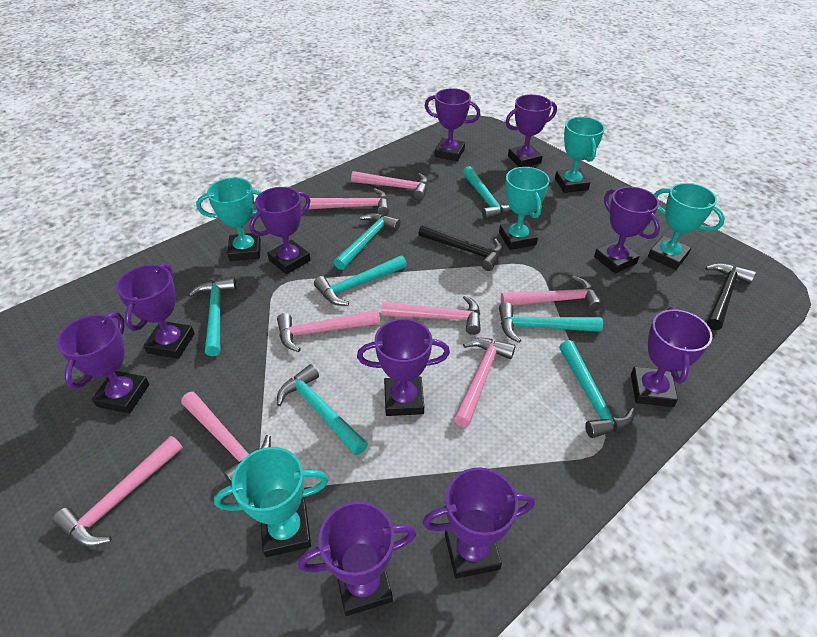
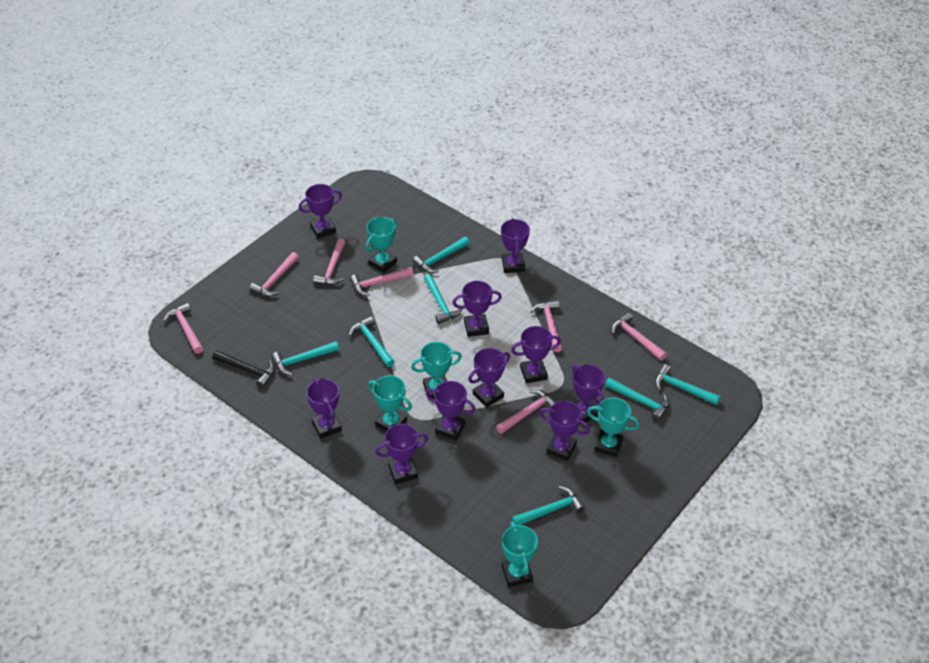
black hammer: 2 -> 1
pink hammer: 8 -> 7

